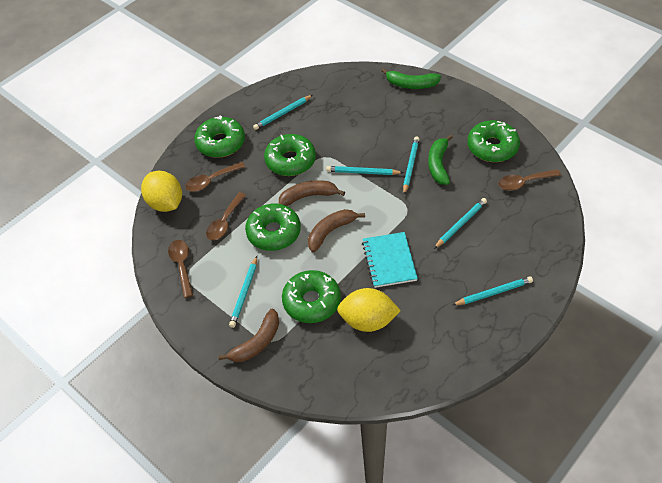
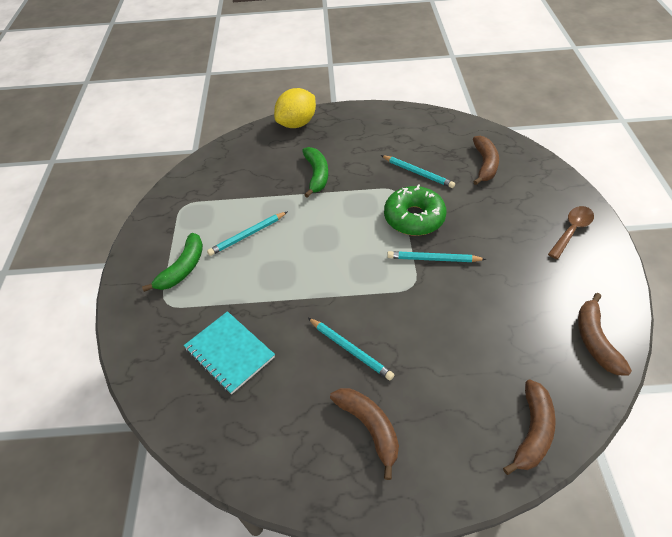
brown banana: 3 -> 4
brown spoon: 4 -> 1
green donut: 5 -> 1
turquoise pencil: 6 -> 4
yellow lemon: 2 -> 1

